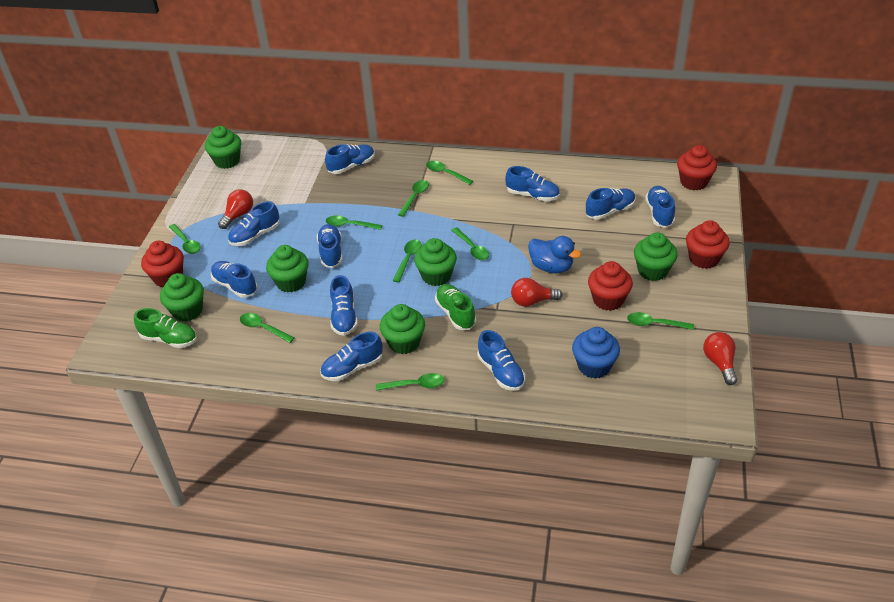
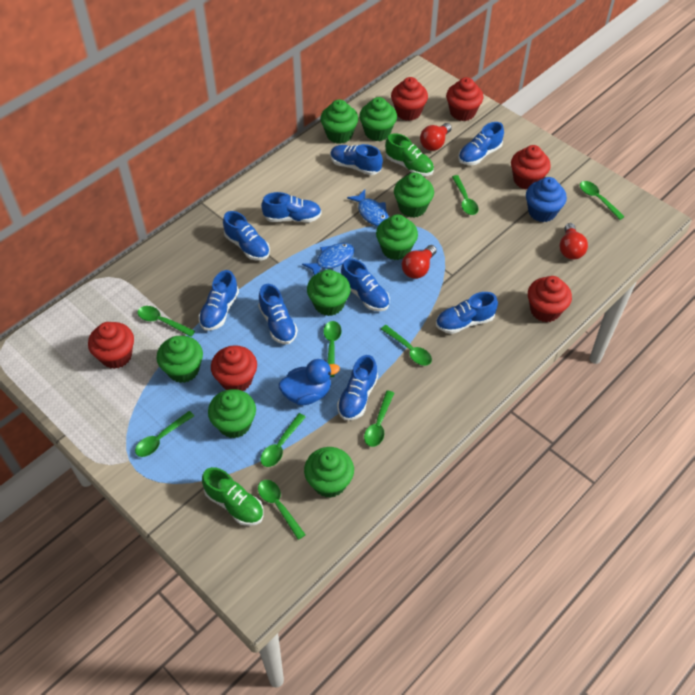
blue fish: 0 -> 2
blue shoe: 10 -> 9
green cupcake: 6 -> 8
red cupcake: 4 -> 6

